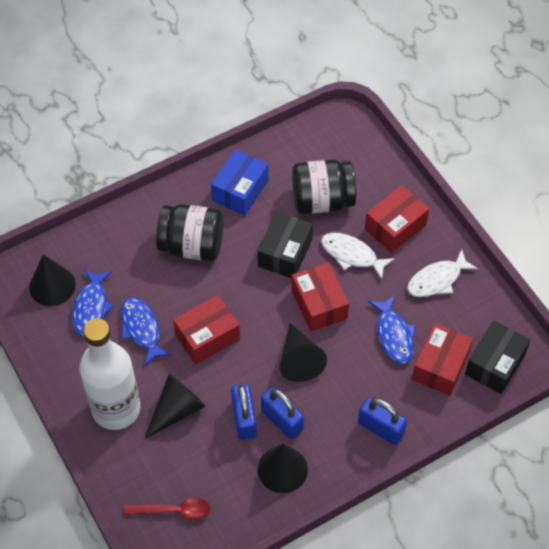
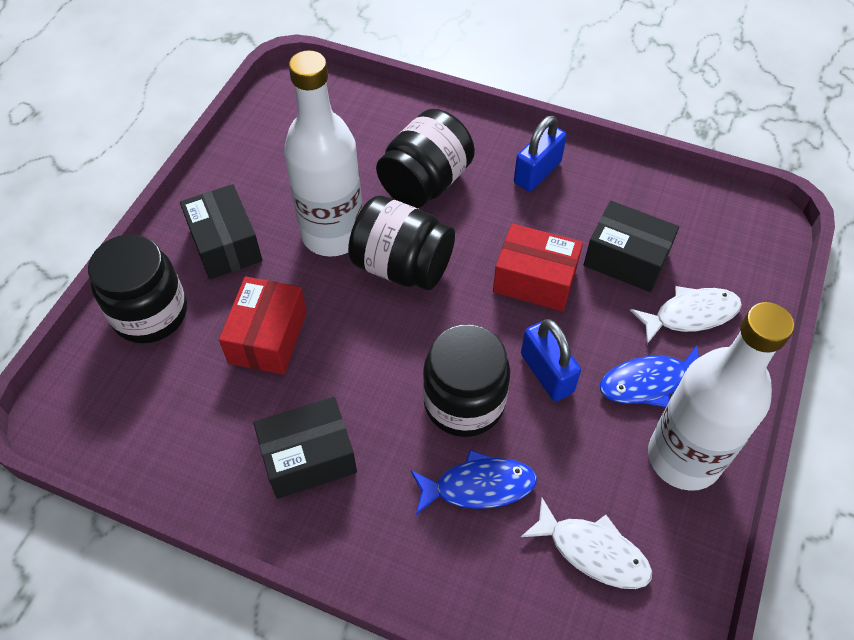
black box: 2 -> 3
black cone: 4 -> 0
black jar: 2 -> 4
blue box: 1 -> 0
blue fish: 3 -> 2
blue padlock: 3 -> 2
red box: 4 -> 2
red spoon: 1 -> 0
white bottle: 1 -> 2

